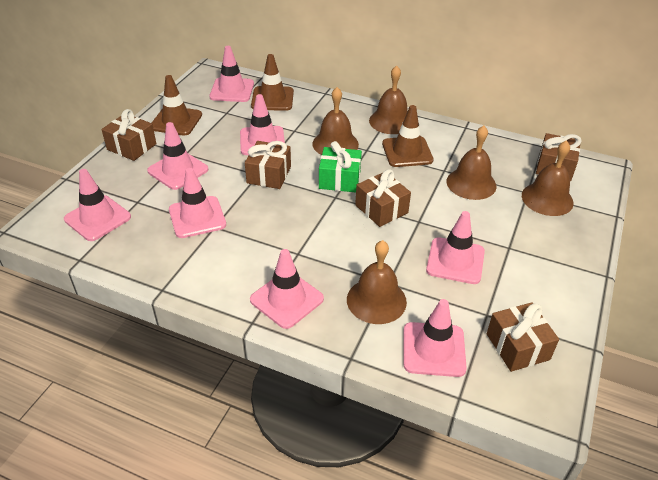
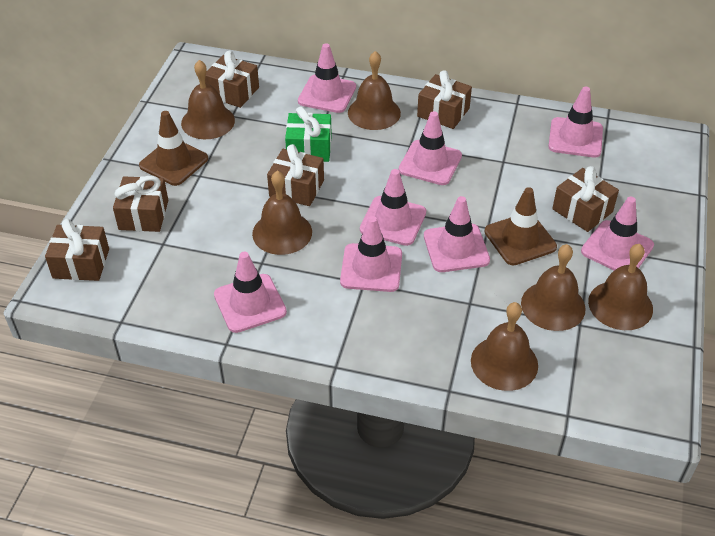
brown bell: 5 -> 6
brown gift: 5 -> 6
brown traffic cone: 3 -> 2

